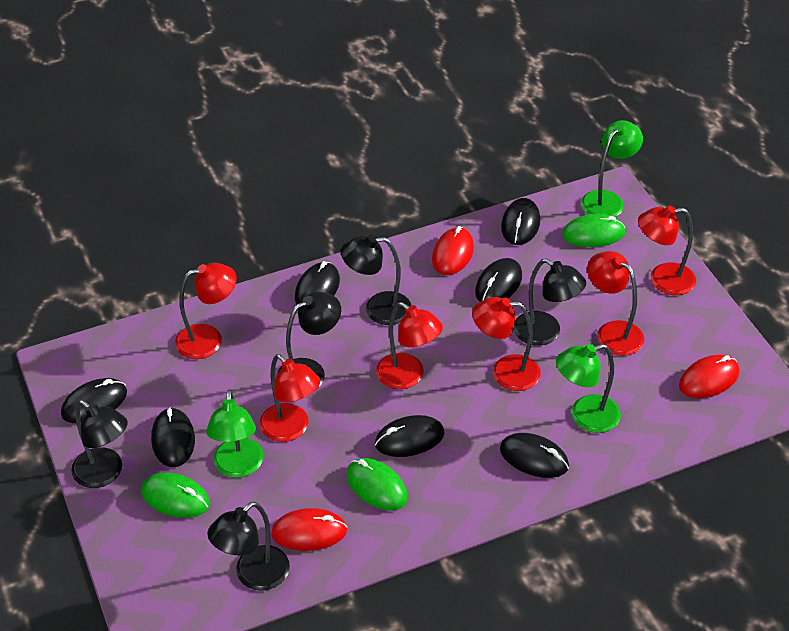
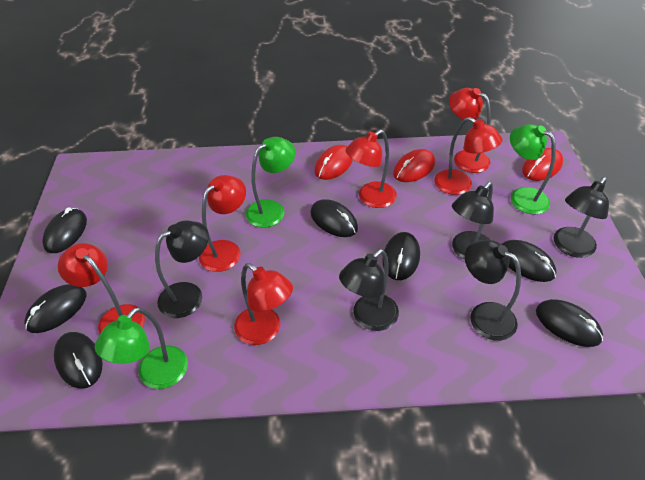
green mouse: 3 -> 0

